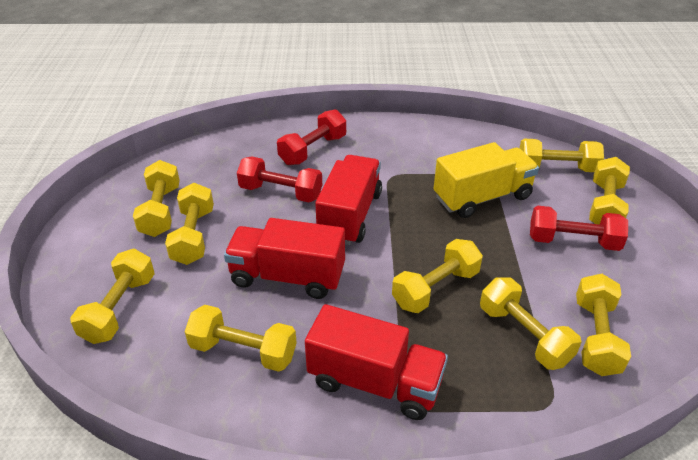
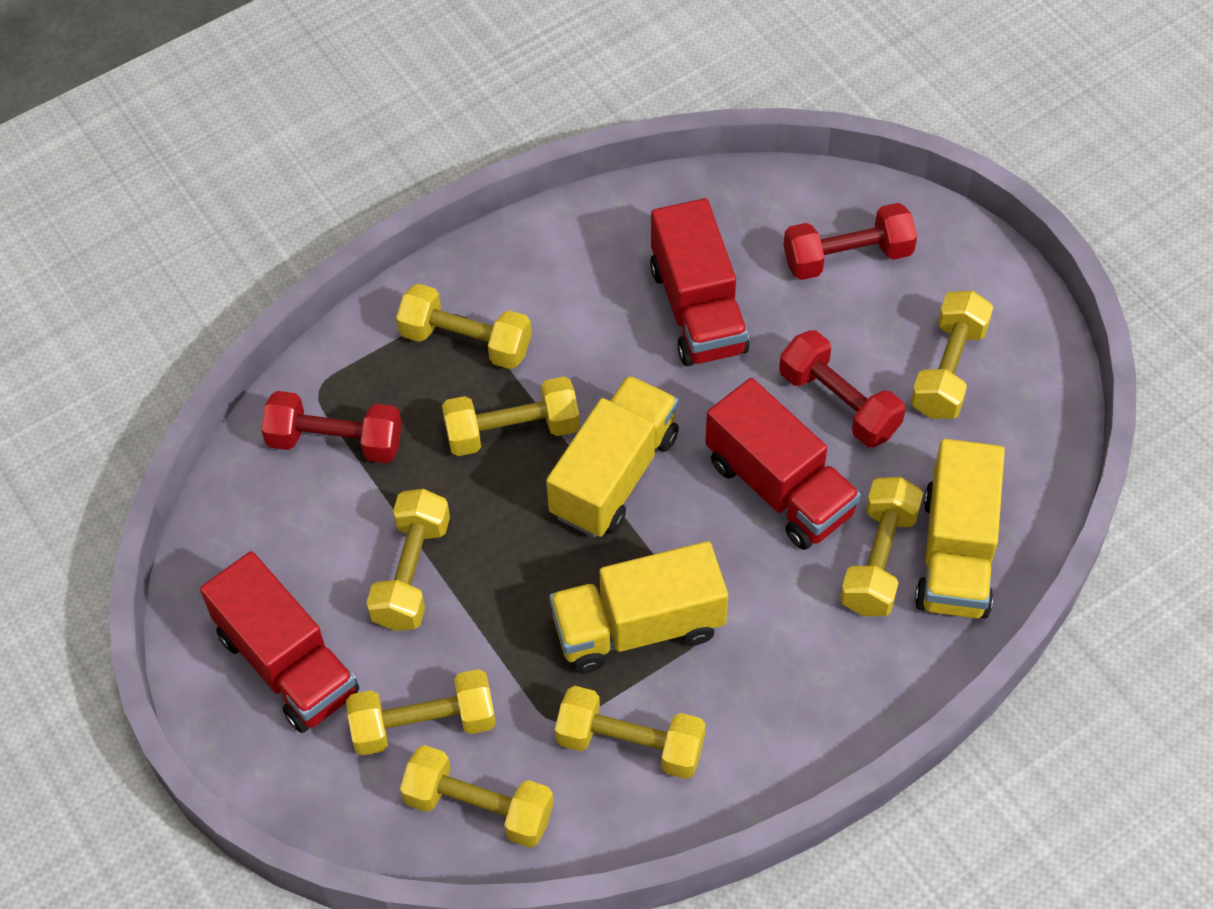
yellow dumbbell: 9 -> 8
yellow truck: 1 -> 3

